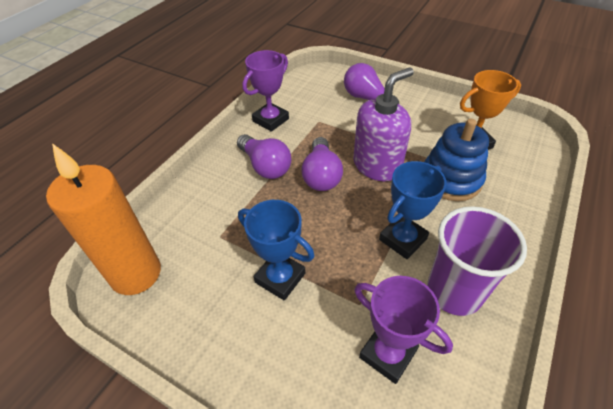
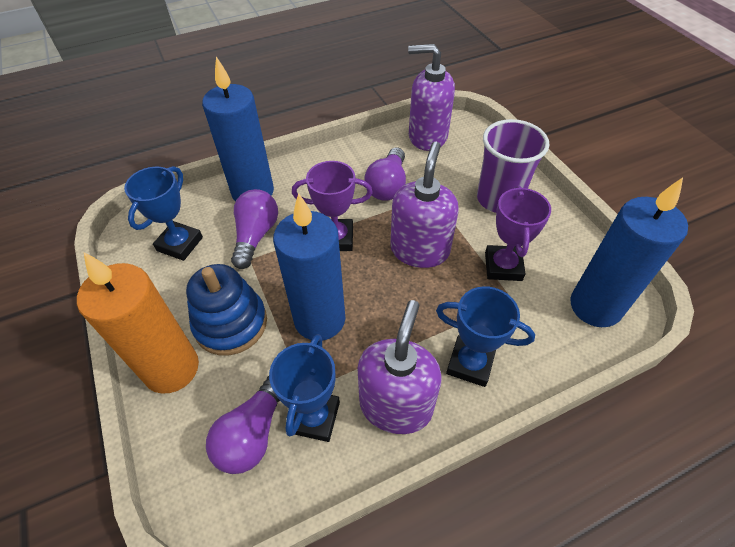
blue candle: 0 -> 3
blue trophy: 2 -> 3
orange trophy: 1 -> 0
purple soap dispenser: 1 -> 3

